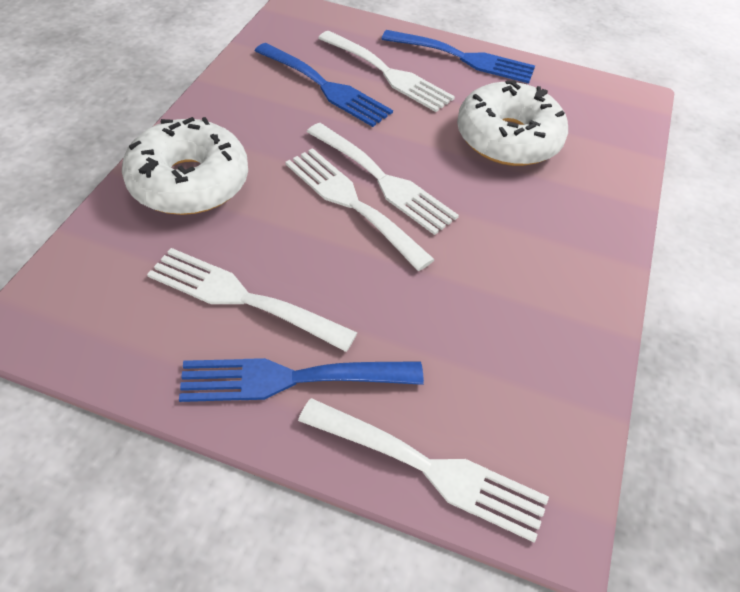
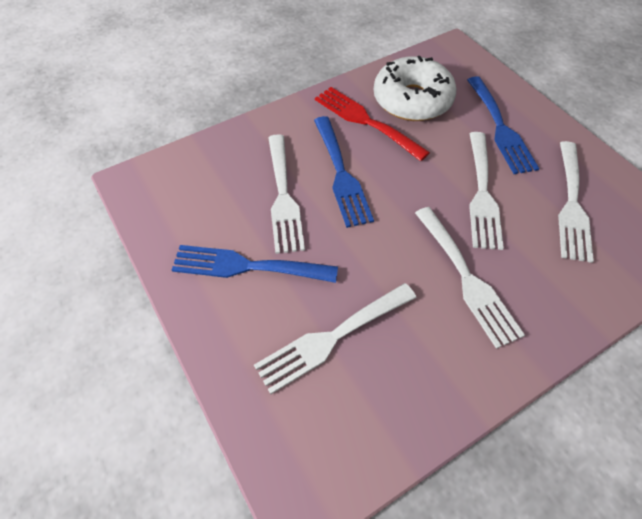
red fork: 0 -> 1
white donut: 2 -> 1

